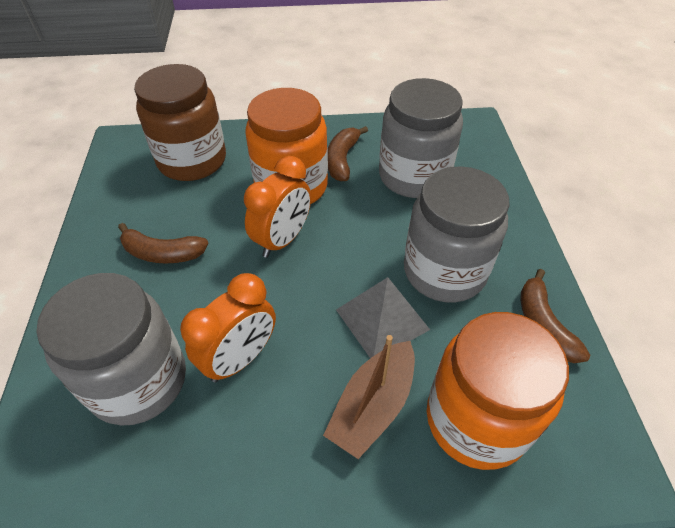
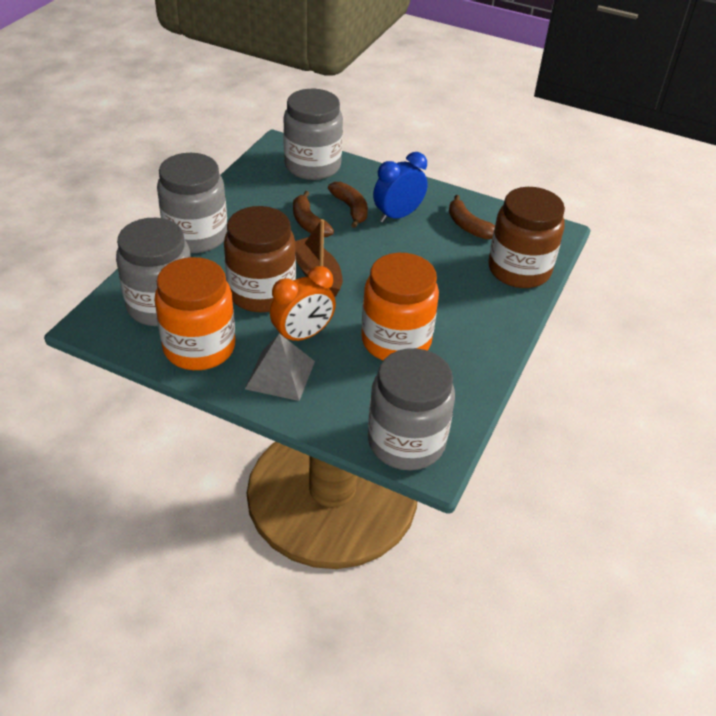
blue clock: 0 -> 1
brown jar: 1 -> 2
grey jar: 3 -> 4
orange clock: 2 -> 1

